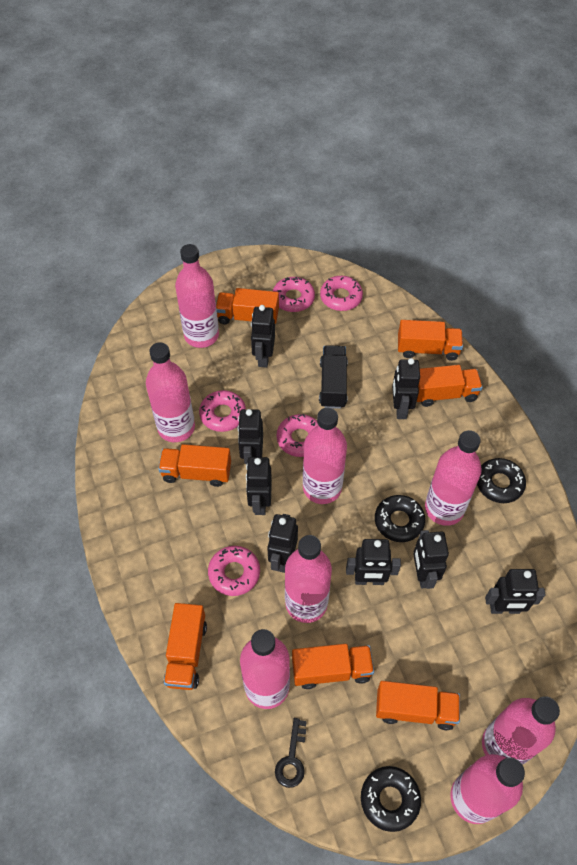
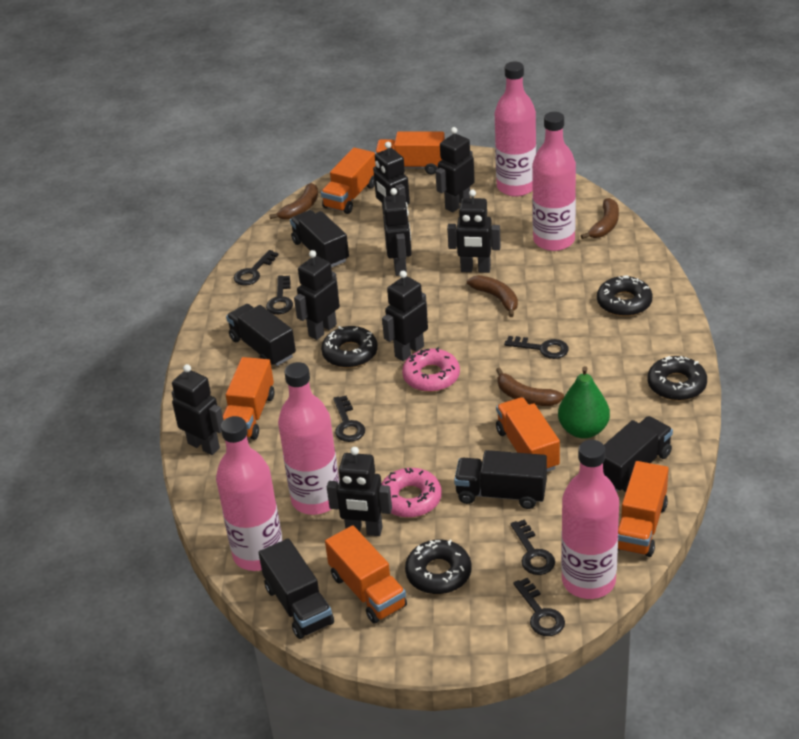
black donut: 3 -> 4
black key: 1 -> 6
black truck: 1 -> 5
brown banana: 0 -> 4
green pear: 0 -> 1
orange truck: 7 -> 6
pink bottle: 8 -> 5
pink donut: 5 -> 2

